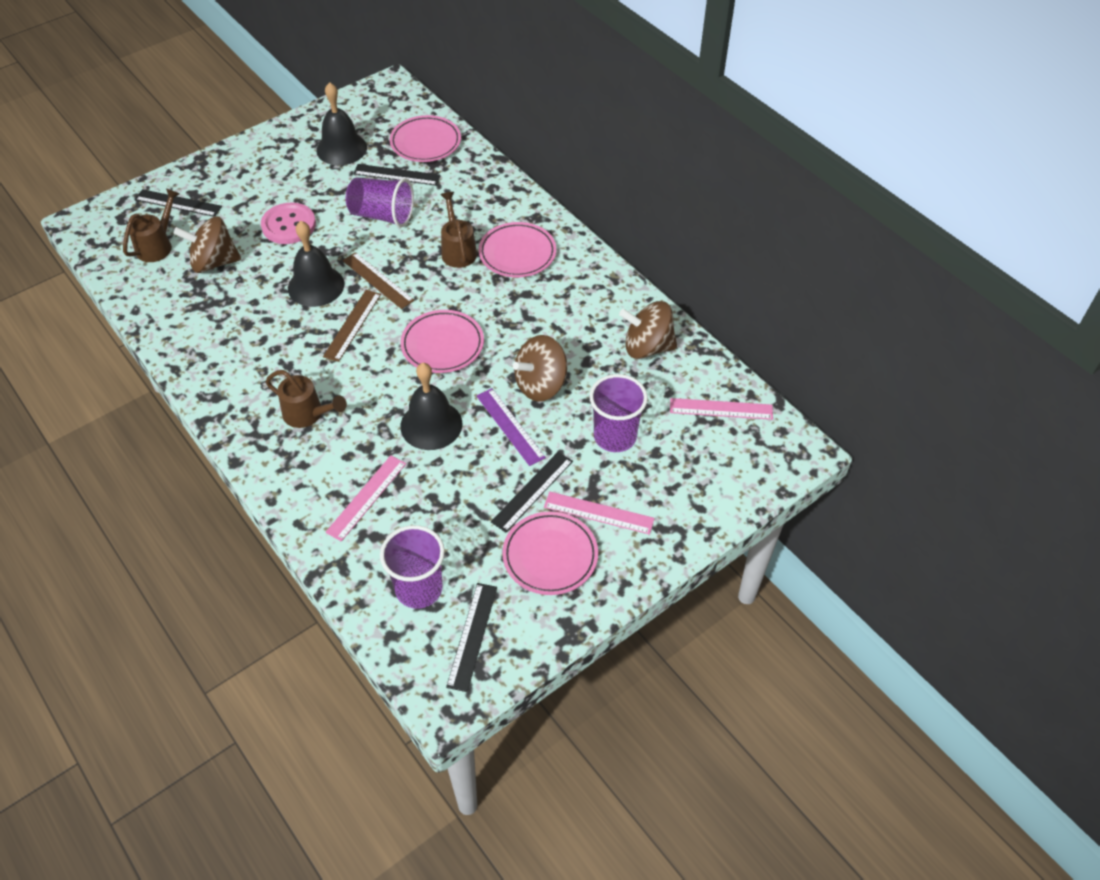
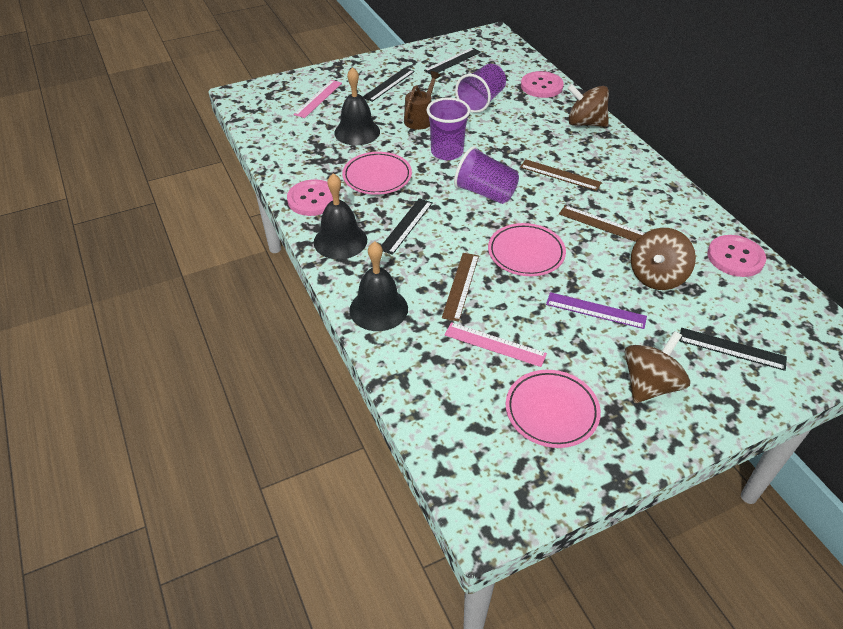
brown ruler: 2 -> 3
brown watering can: 3 -> 1
pink button: 1 -> 3
pink plate: 4 -> 3
pink ruler: 3 -> 2

